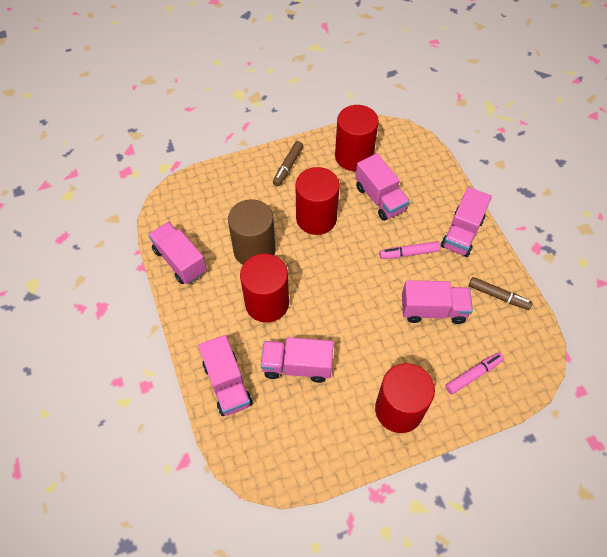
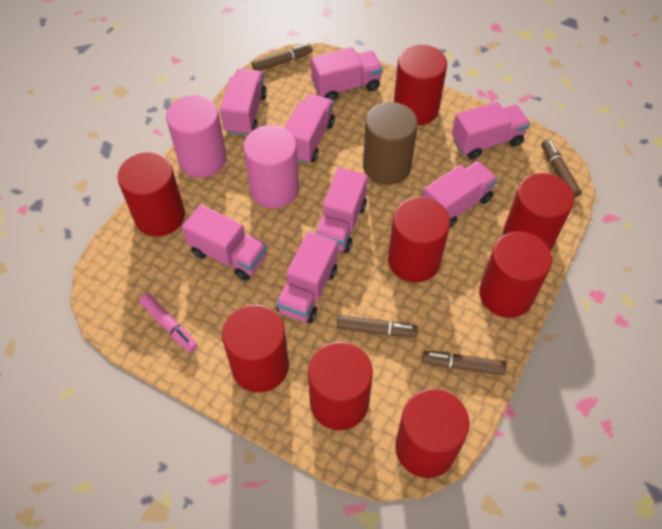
brown marker: 2 -> 4
pink cylinder: 0 -> 2
pink marker: 2 -> 1
pink truck: 6 -> 8
red cylinder: 4 -> 8

